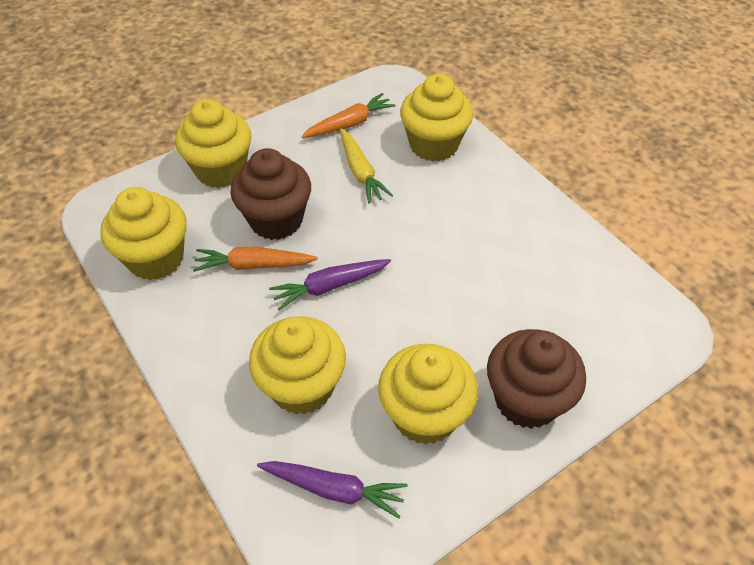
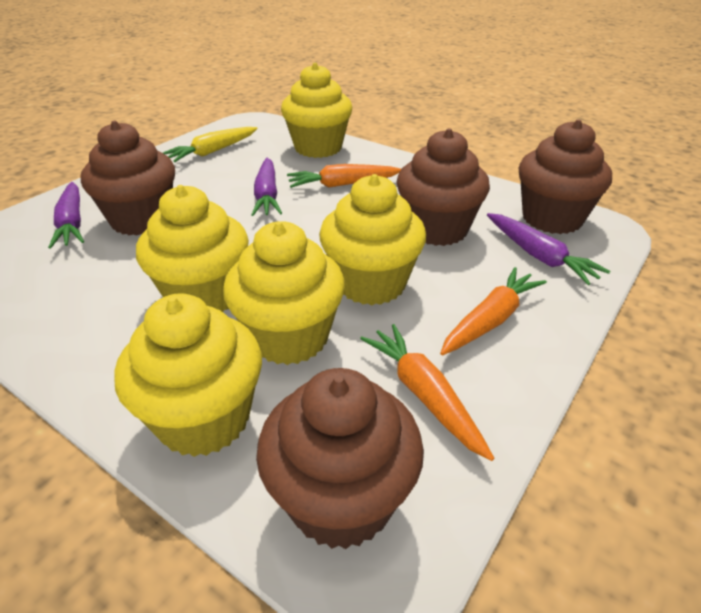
brown cupcake: 2 -> 4
orange carrot: 2 -> 3
purple carrot: 2 -> 3

